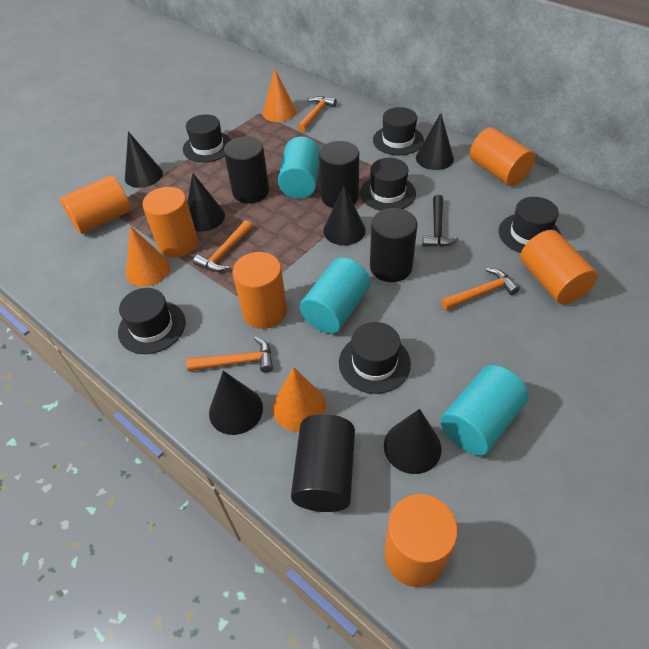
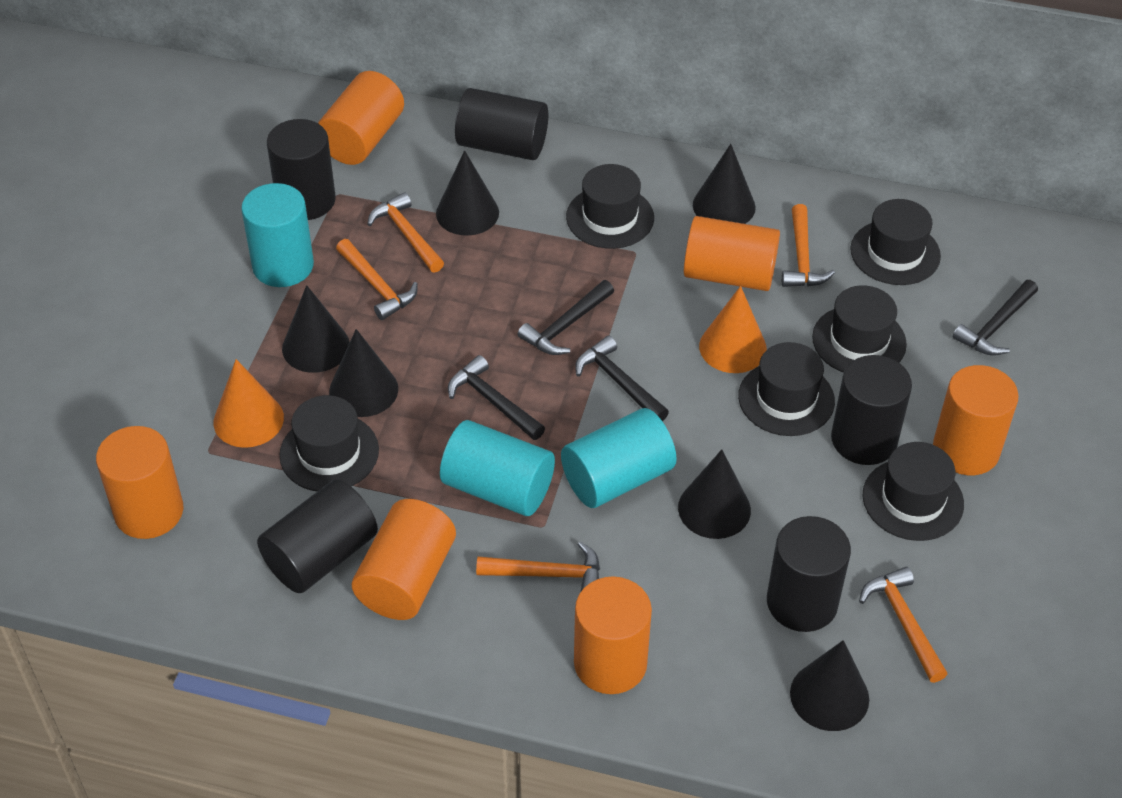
black cylinder: 4 -> 5
black hammer: 1 -> 4
orange cone: 3 -> 2
orange hammer: 4 -> 5

